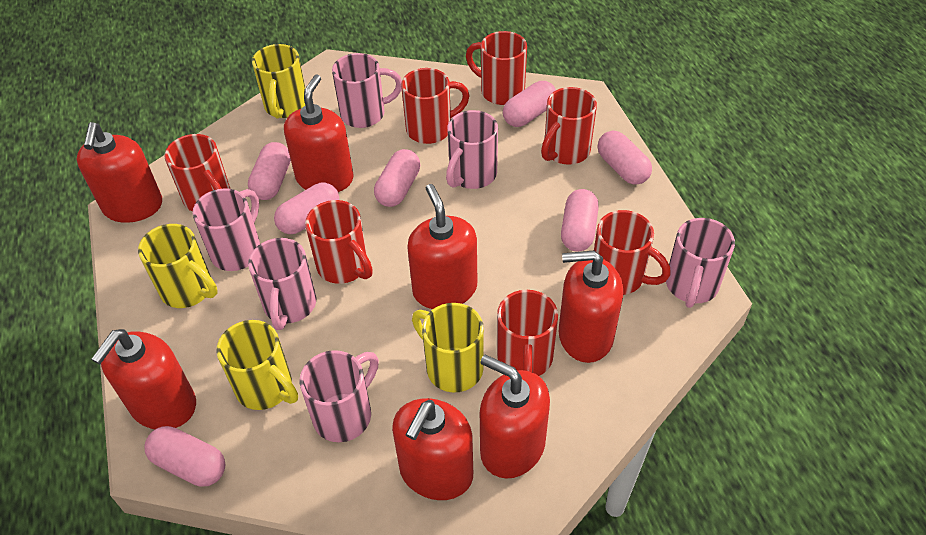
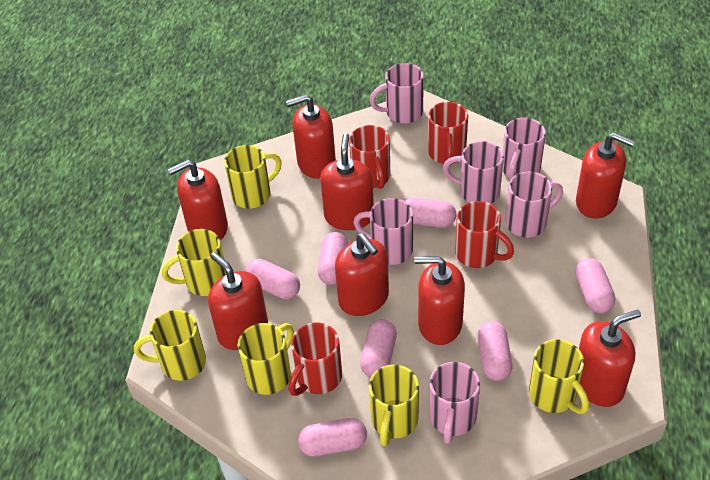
red mug: 7 -> 4
red soap dispenser: 7 -> 8
yellow mug: 4 -> 6

